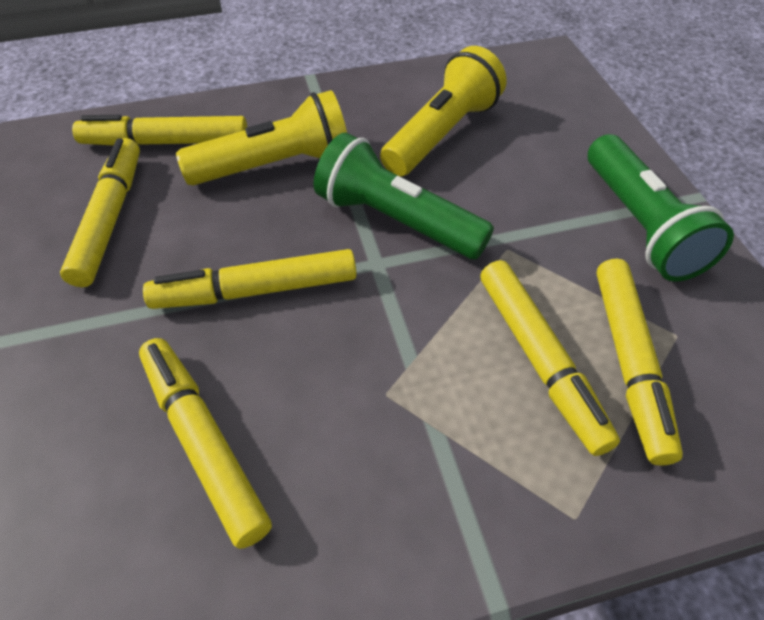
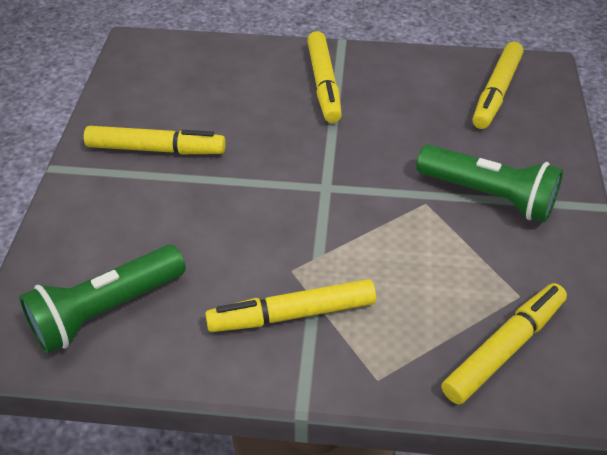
yellow flashlight: 2 -> 0
yellow marker: 6 -> 5

